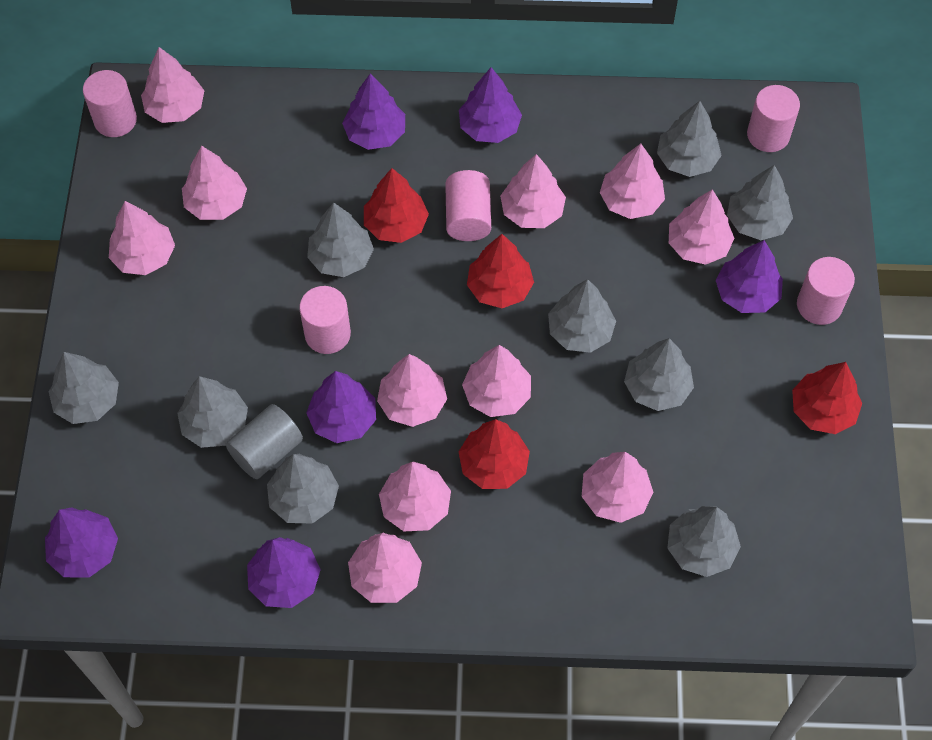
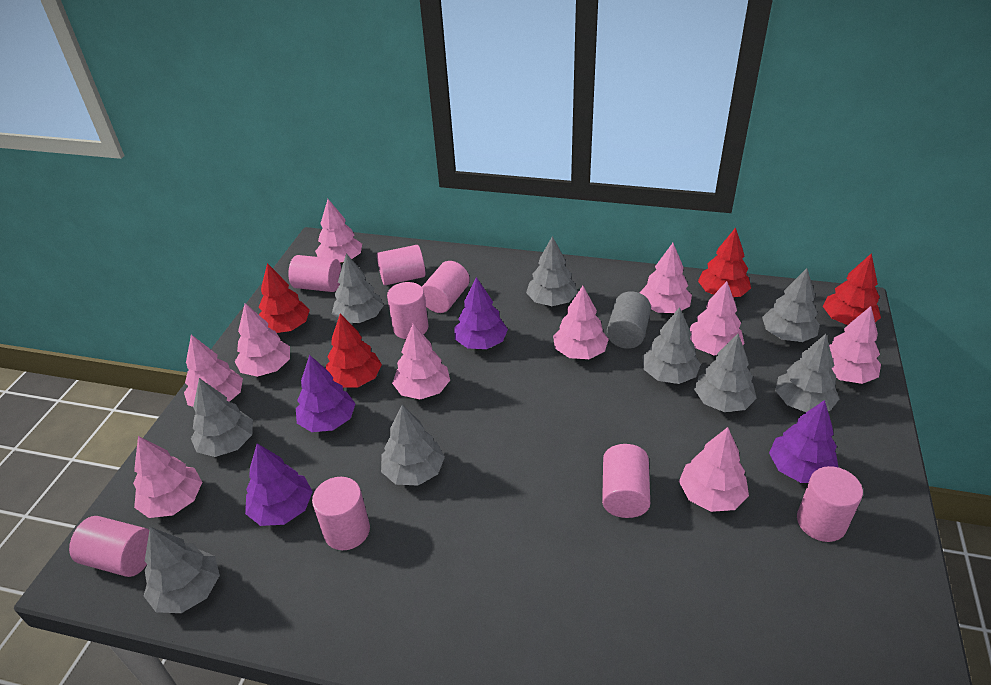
pink cylinder: 5 -> 8
pink tree: 11 -> 10
purple tree: 6 -> 4

